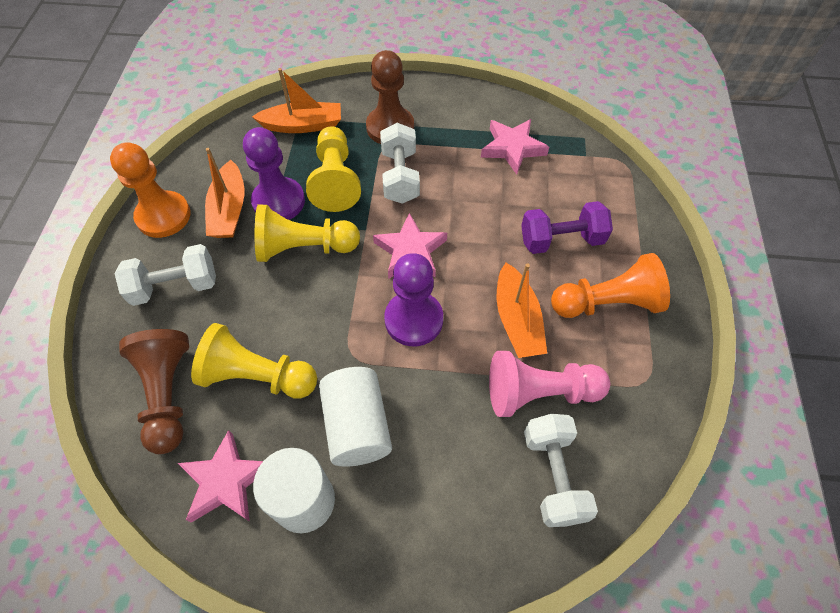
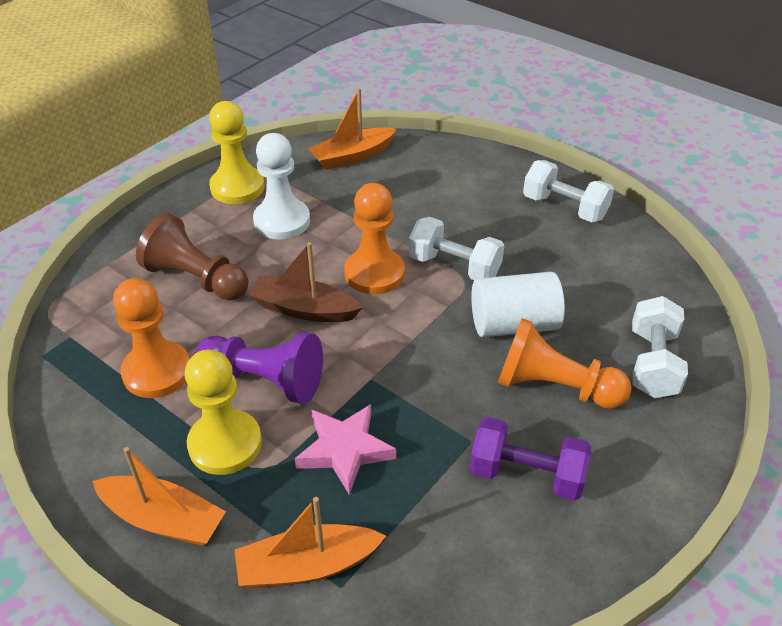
brown boat: 0 -> 1
brown pawn: 2 -> 1
orange pawn: 2 -> 3
pink pawn: 1 -> 0
pink star: 3 -> 1
purple pawn: 2 -> 1
white cylinder: 2 -> 1
white pawn: 0 -> 1
yellow pawn: 3 -> 2

